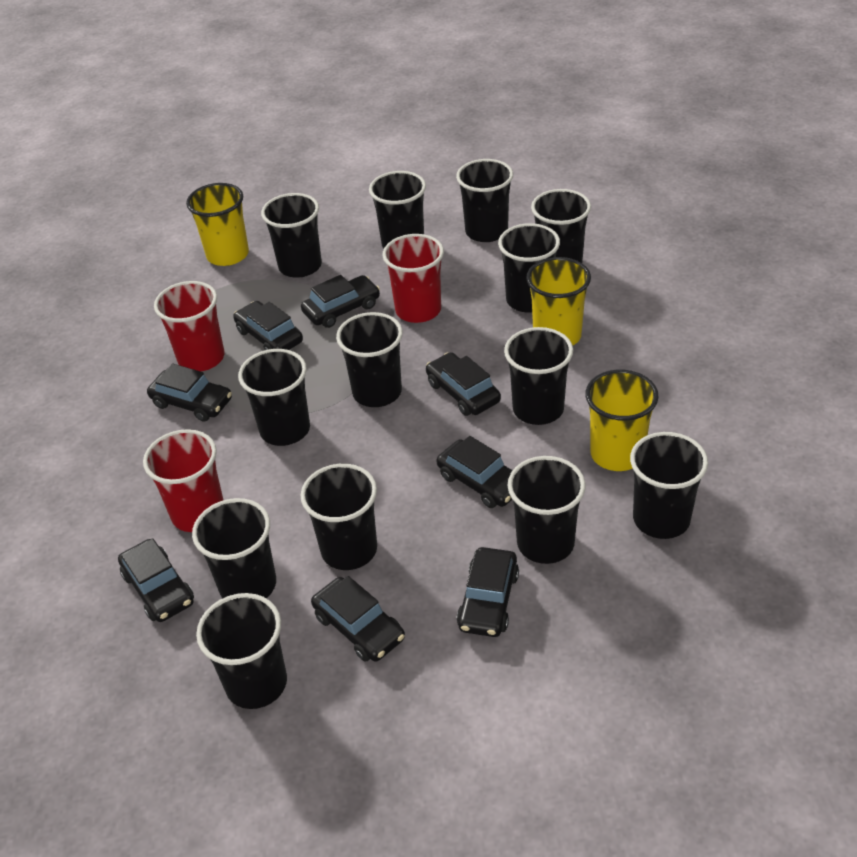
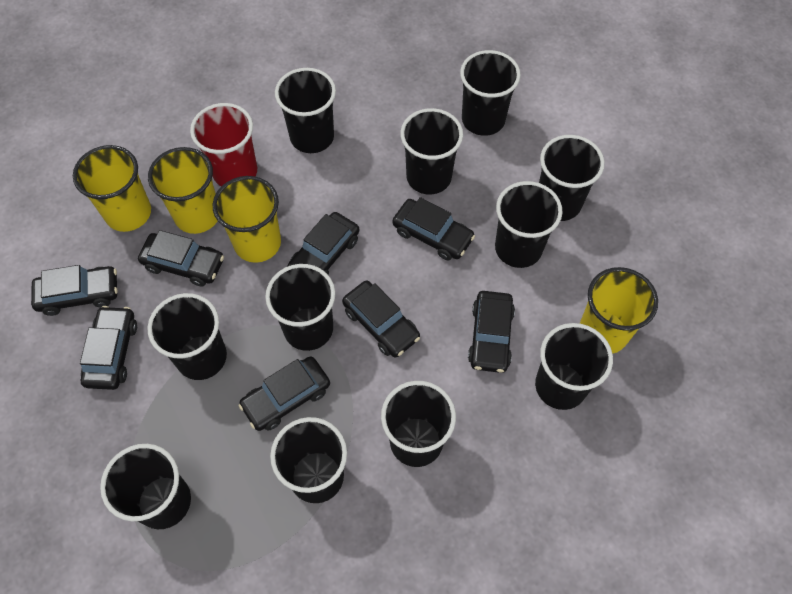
black cup: 13 -> 11
red cup: 3 -> 1
yellow cup: 3 -> 4

